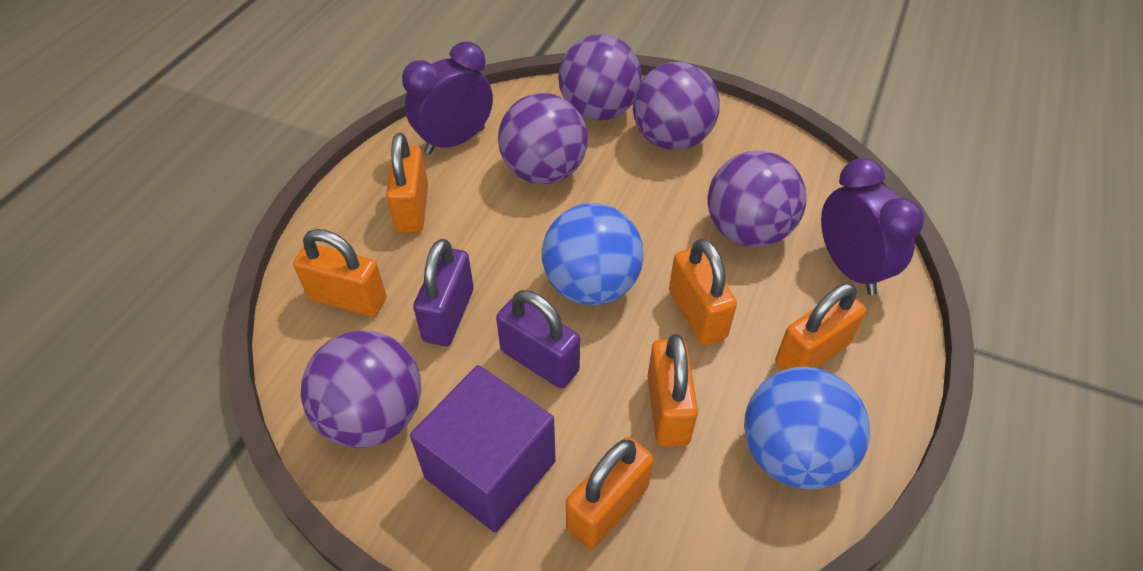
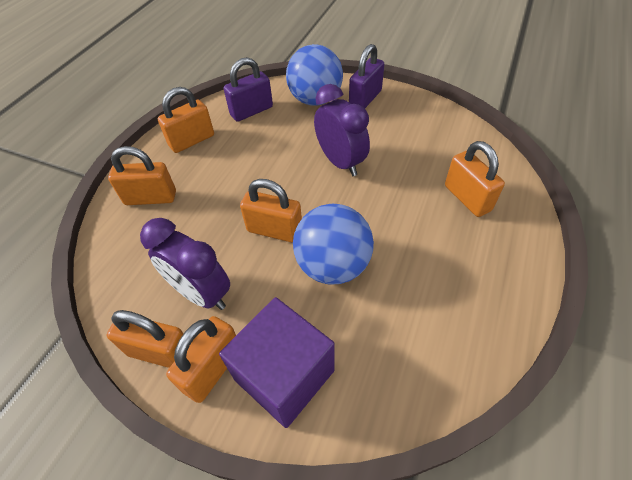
purple ball: 5 -> 0

